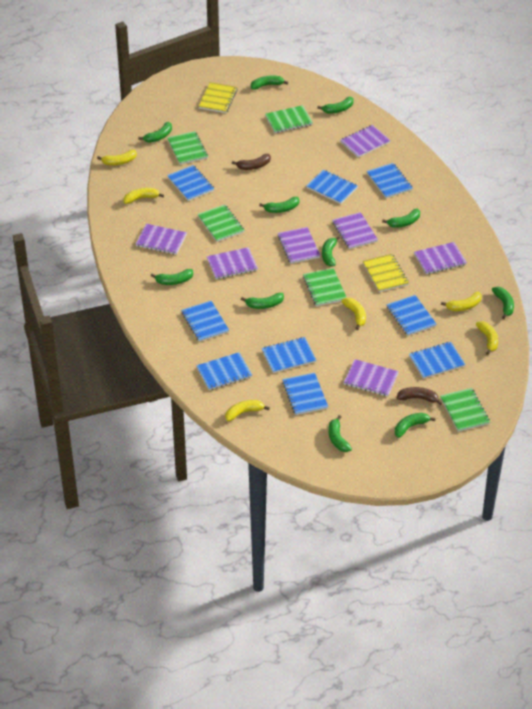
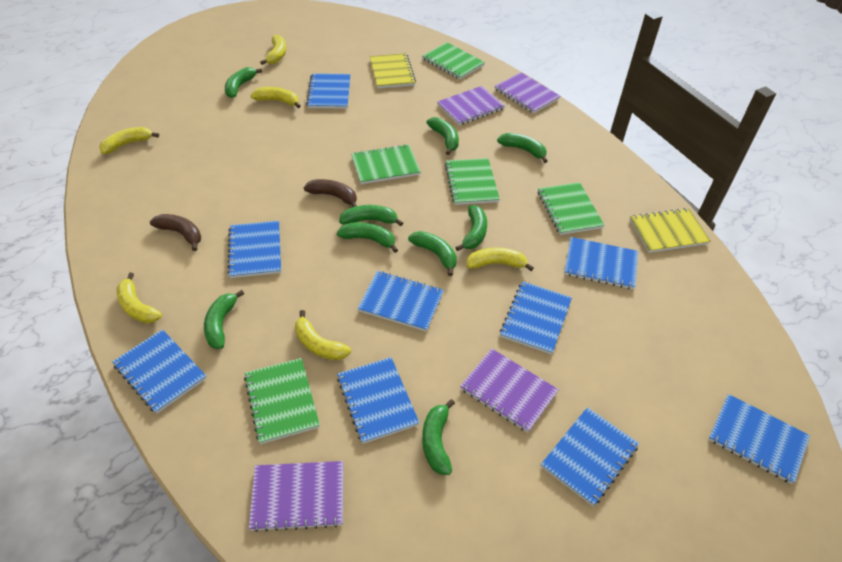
green banana: 11 -> 9
purple notebook: 7 -> 4

